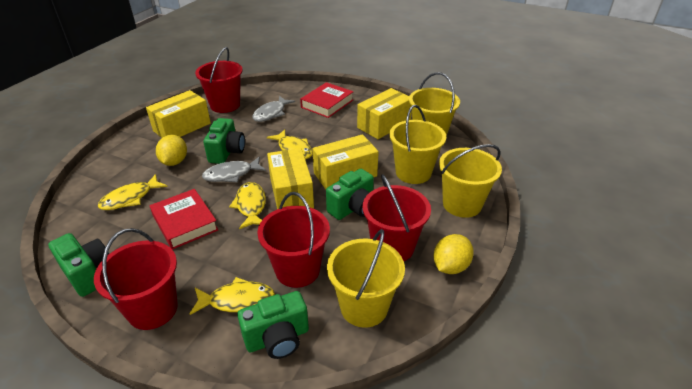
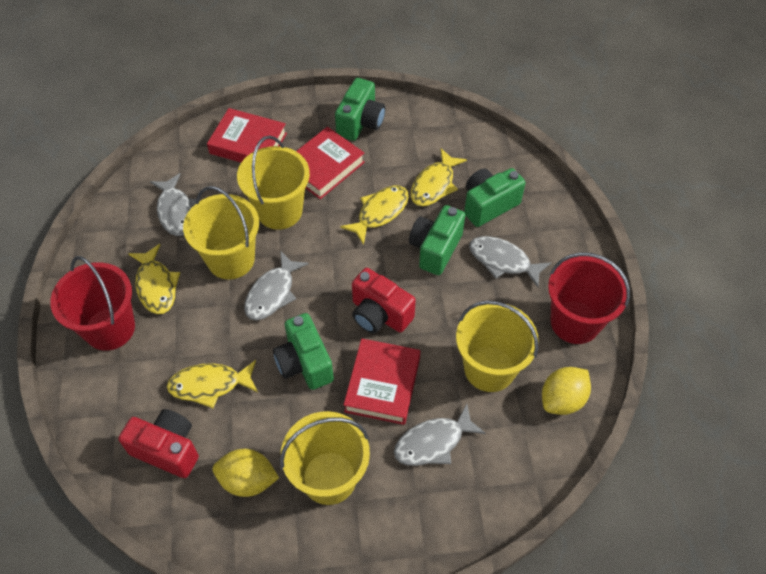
grey fish: 2 -> 4
red book: 2 -> 3
red bucket: 4 -> 2
red camera: 0 -> 2
yellow box: 4 -> 0

